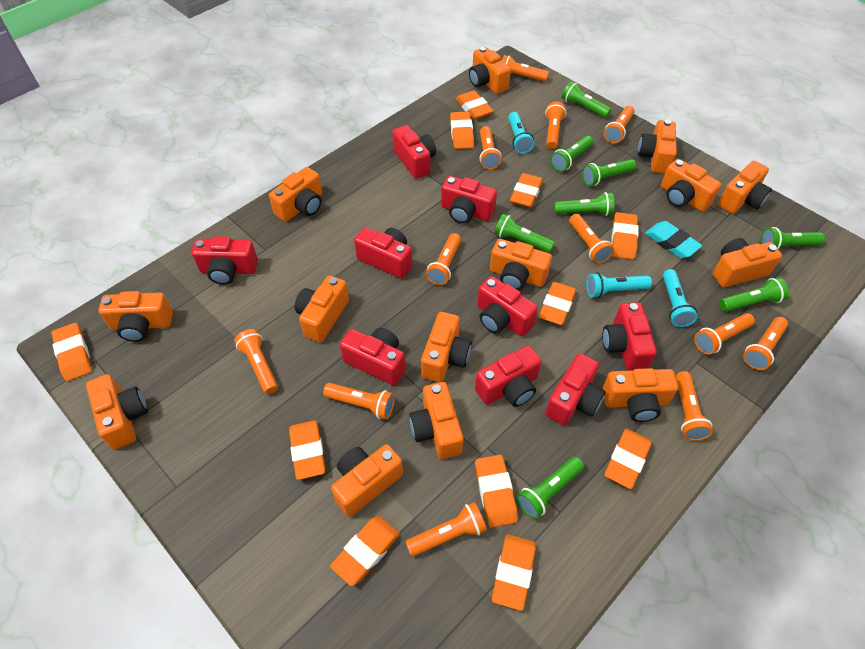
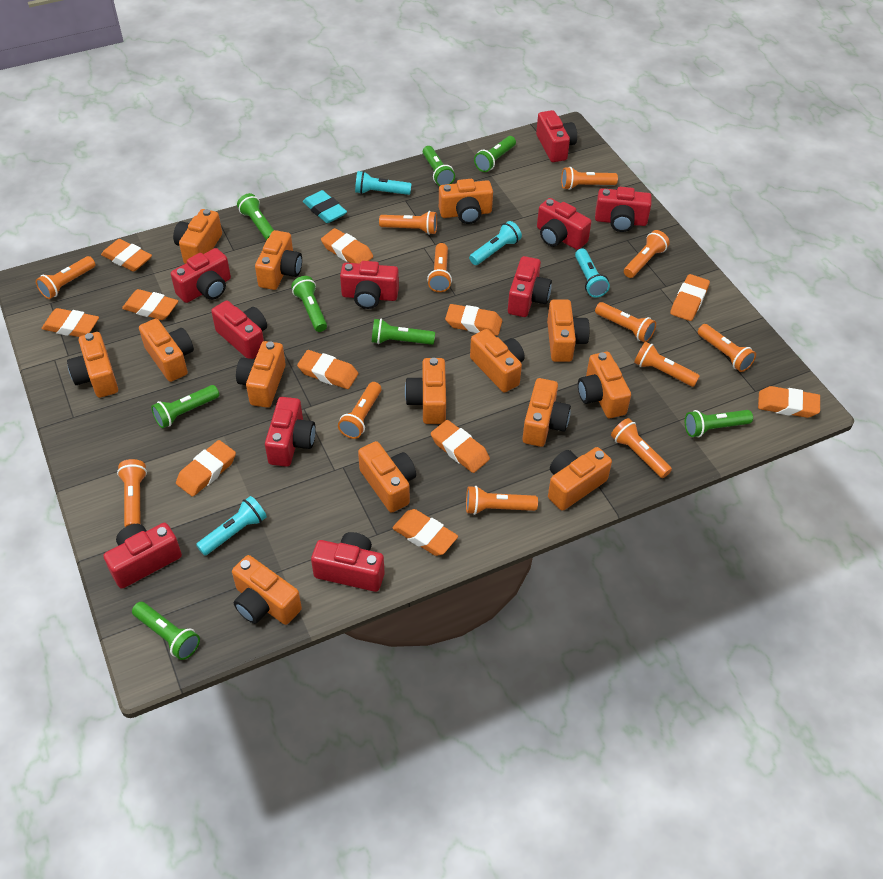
red camera: 9 -> 10
turquoise flashlight: 3 -> 4

